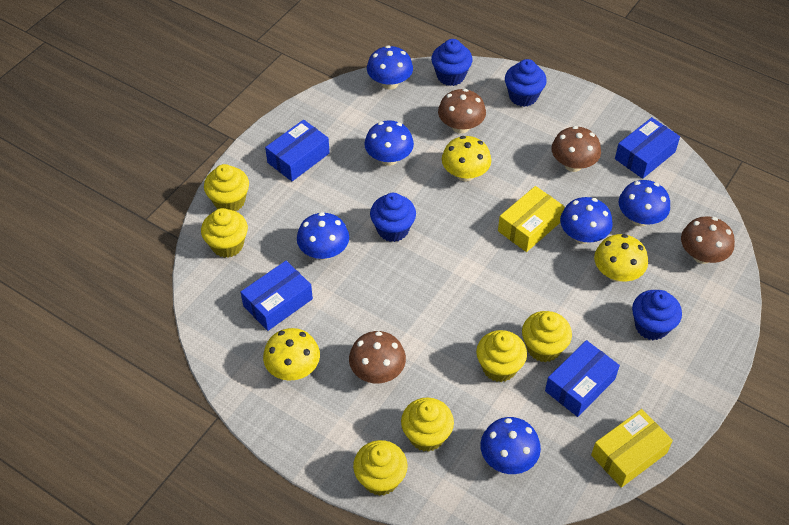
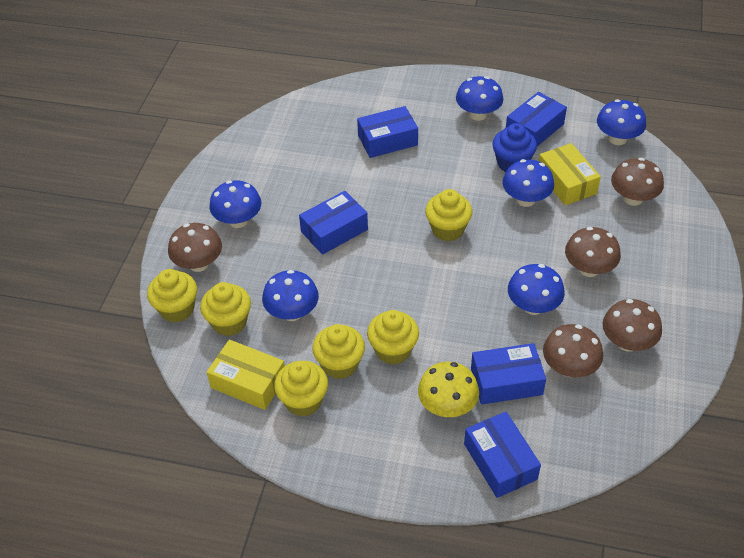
blue box: 4 -> 5
blue cupcake: 4 -> 1
brown mushroom: 4 -> 5
yellow mushroom: 3 -> 1

